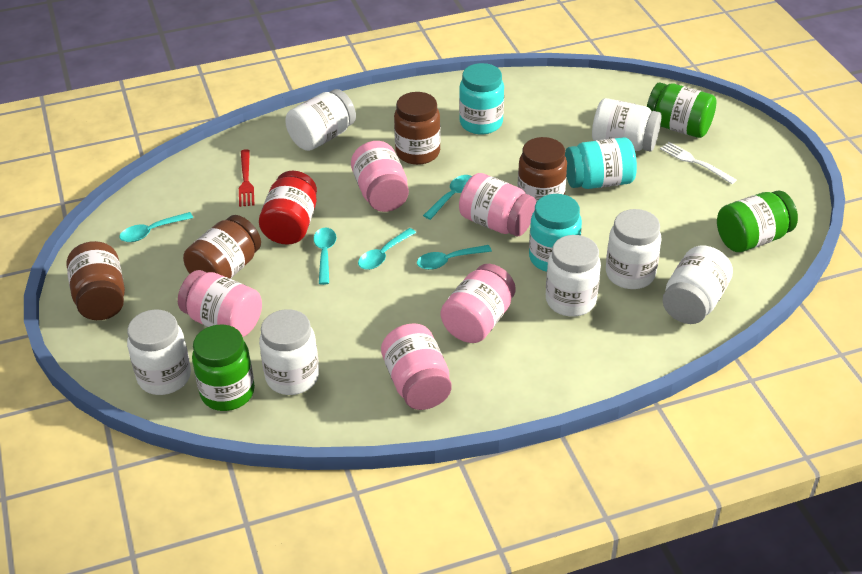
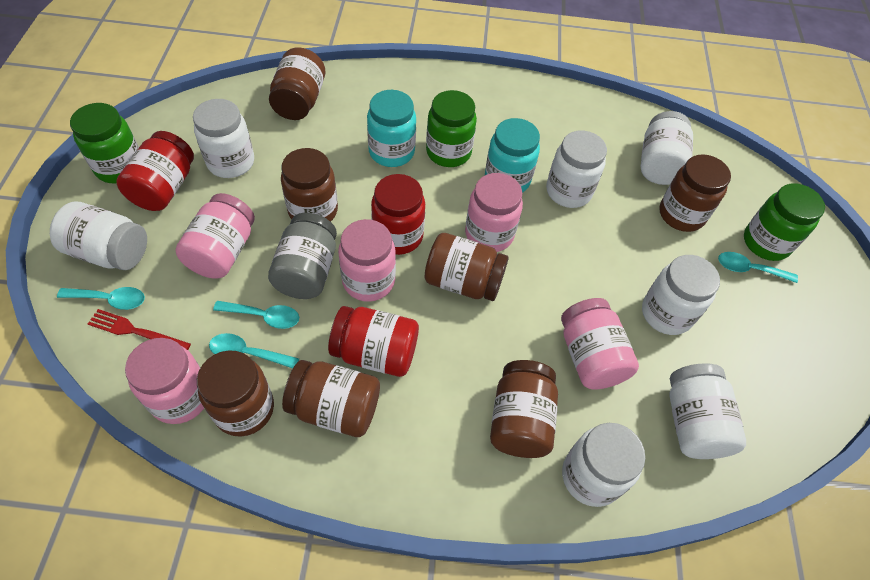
brown jar: 4 -> 7
grey jar: 0 -> 1
red jar: 1 -> 3
turquoise jar: 3 -> 2
turquoise spoon: 5 -> 4
white fork: 1 -> 0

